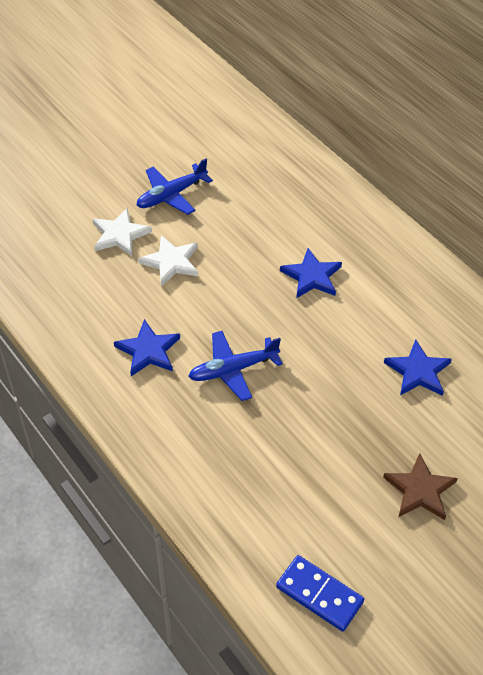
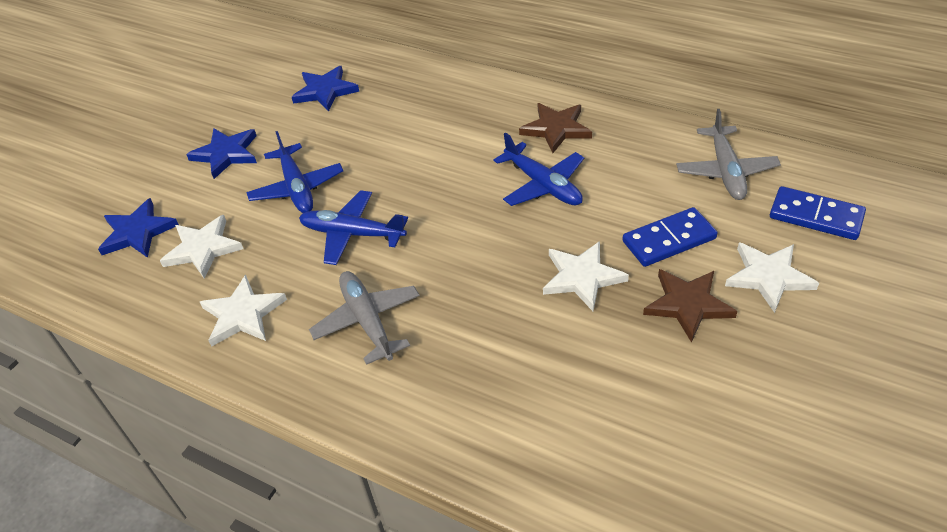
blue domino: 1 -> 2
blue plane: 2 -> 3
brown star: 1 -> 2
grey plane: 0 -> 2
white star: 2 -> 4

